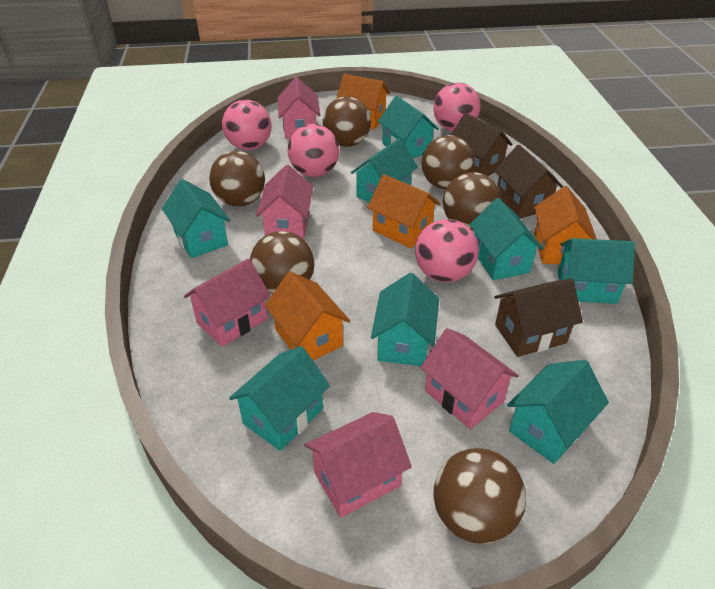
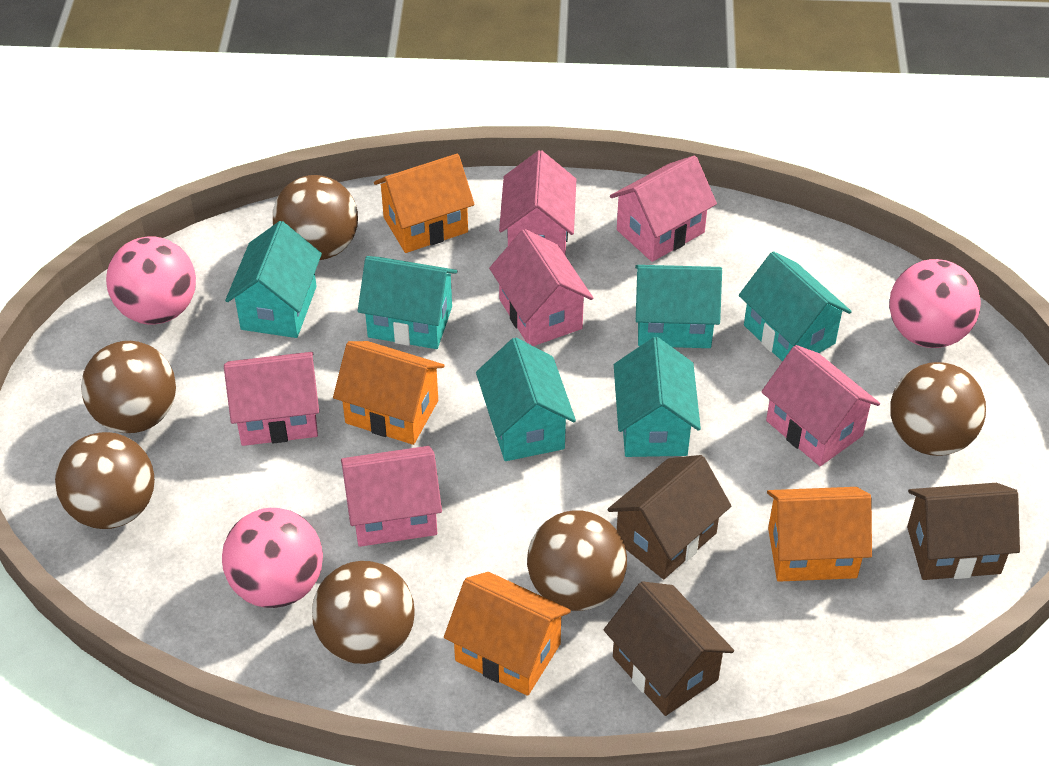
pink ball: 4 -> 3
pink house: 5 -> 6
turquoise house: 8 -> 6

